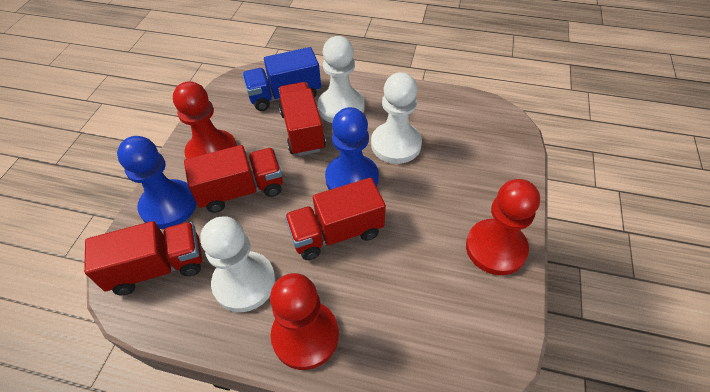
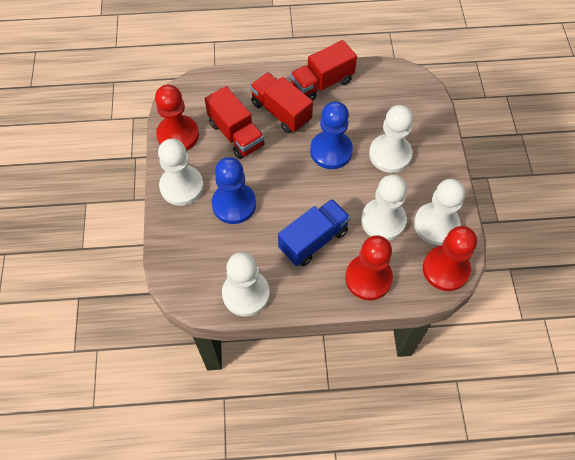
red truck: 4 -> 3
white pawn: 3 -> 5

